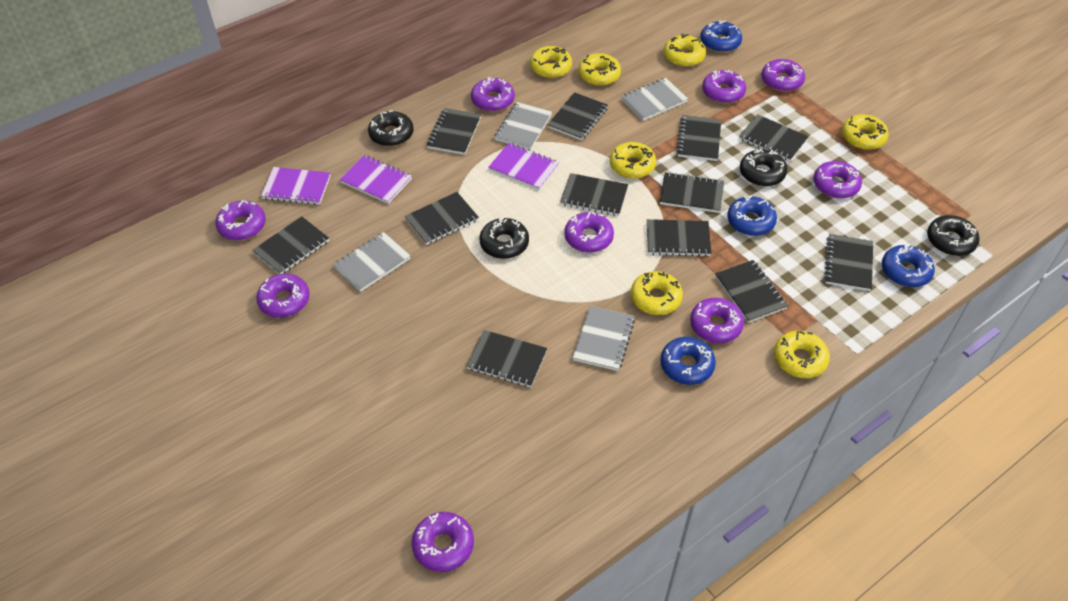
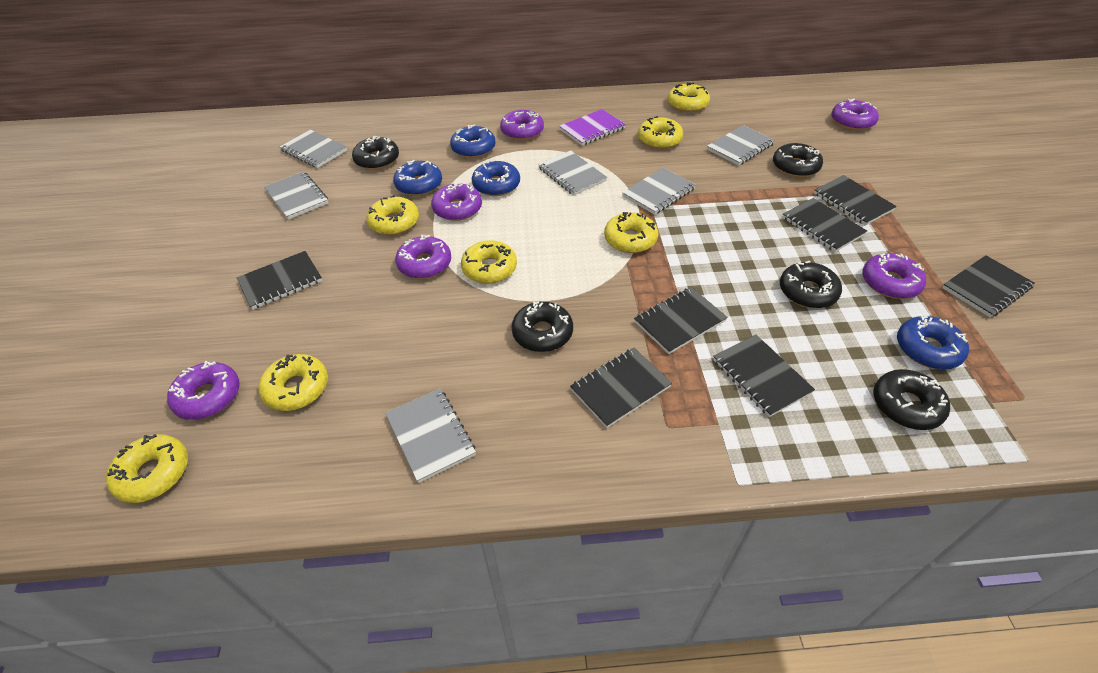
black donut: 4 -> 5
black notebook: 12 -> 7
grey notebook: 4 -> 6
purple donut: 9 -> 6
purple notebook: 3 -> 1

